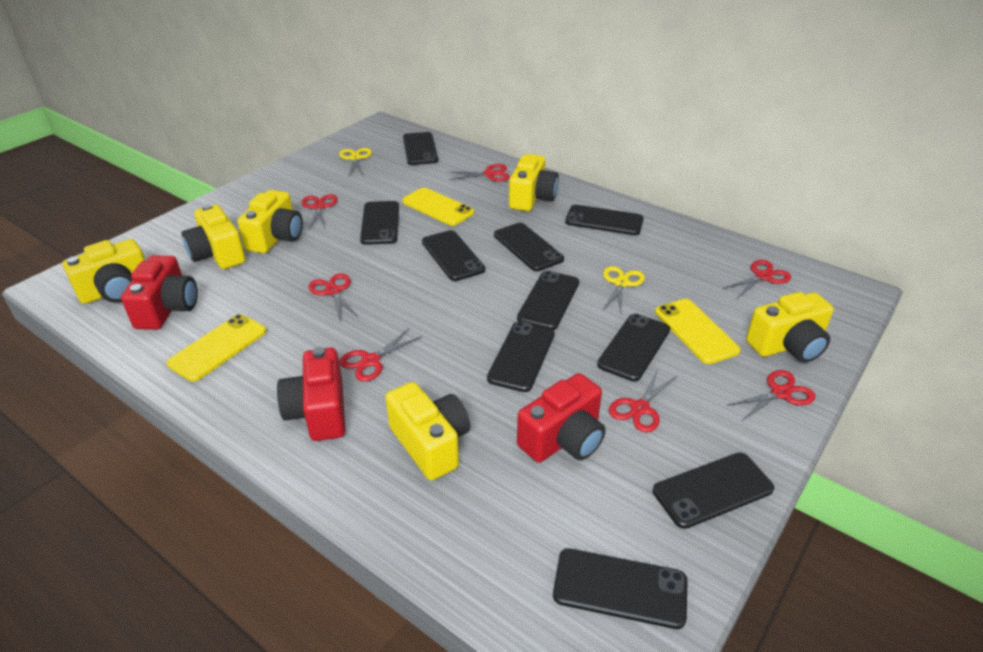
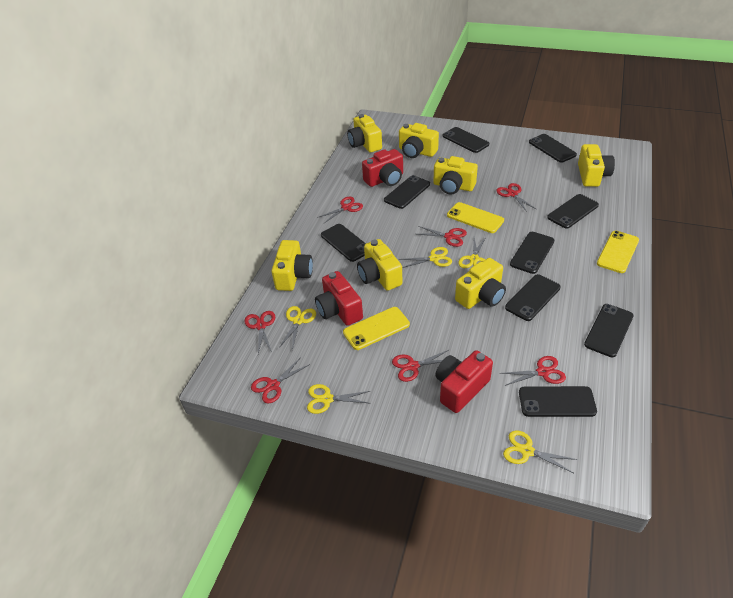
black phone: 10 -> 9
yellow camera: 6 -> 7
yellow scissors: 2 -> 5

